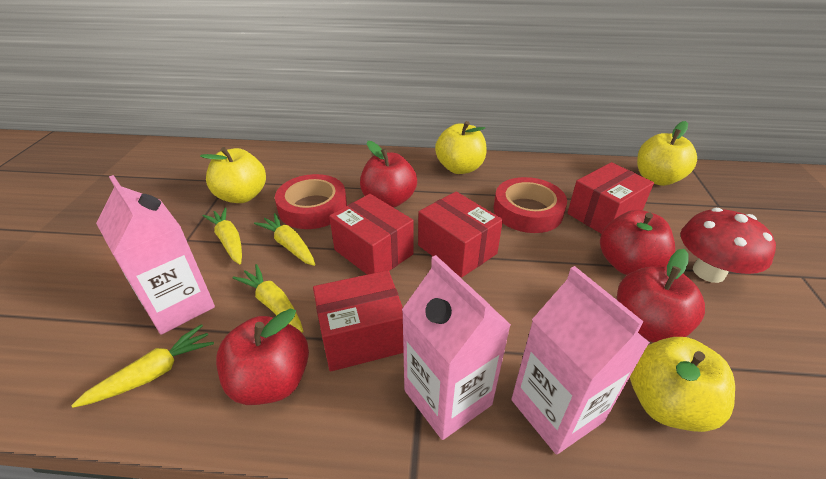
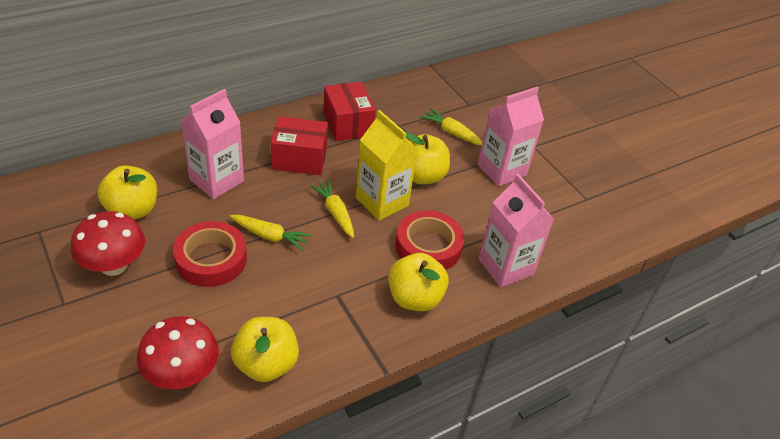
red apple: 4 -> 0
red box: 4 -> 2
red mushroom: 1 -> 2
yellow carrot: 4 -> 3
yellow carton: 0 -> 1

